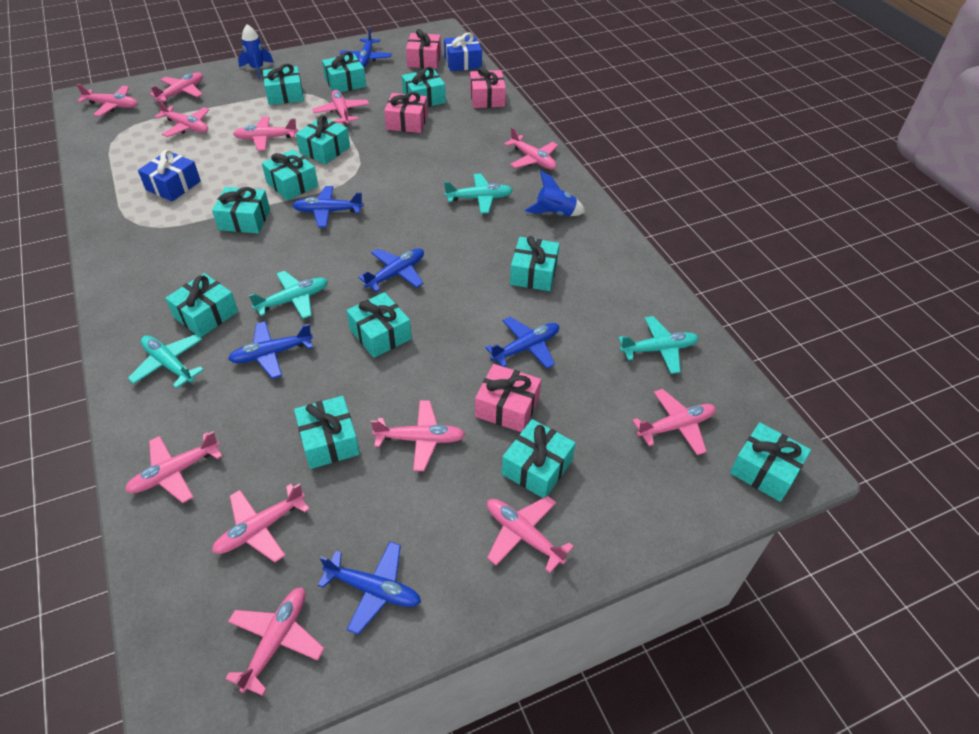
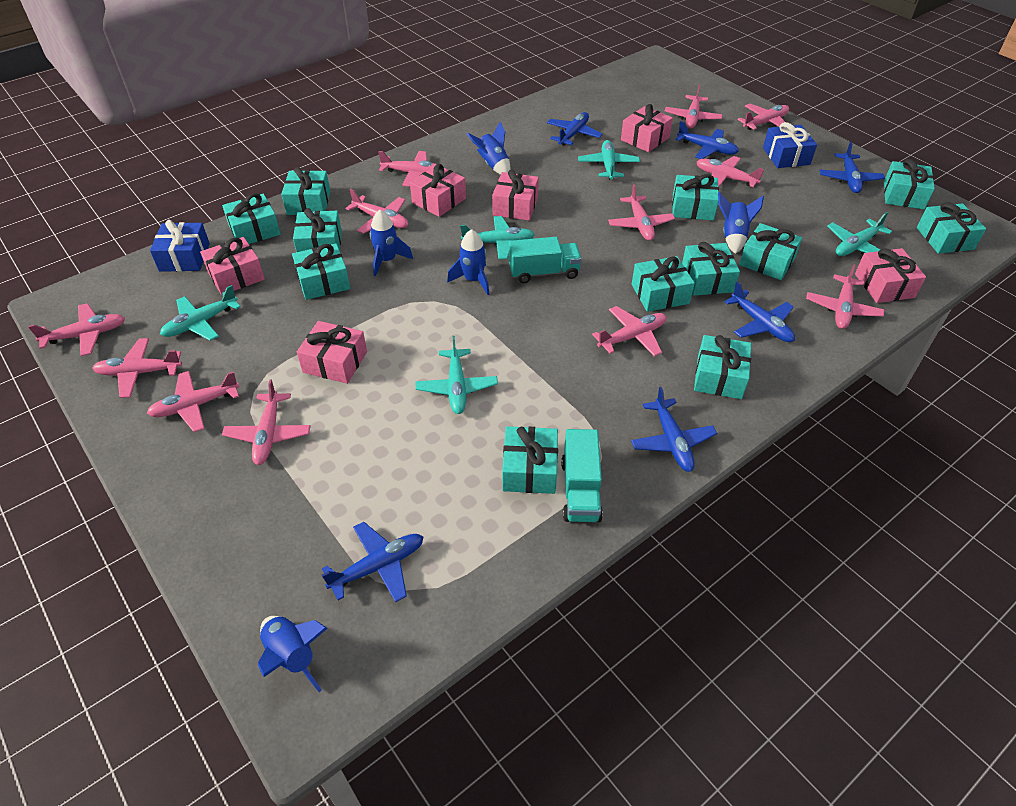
blue rocket: 2 -> 5
pink gift: 4 -> 6
turquoise plane: 4 -> 5
turquoise truck: 0 -> 2

